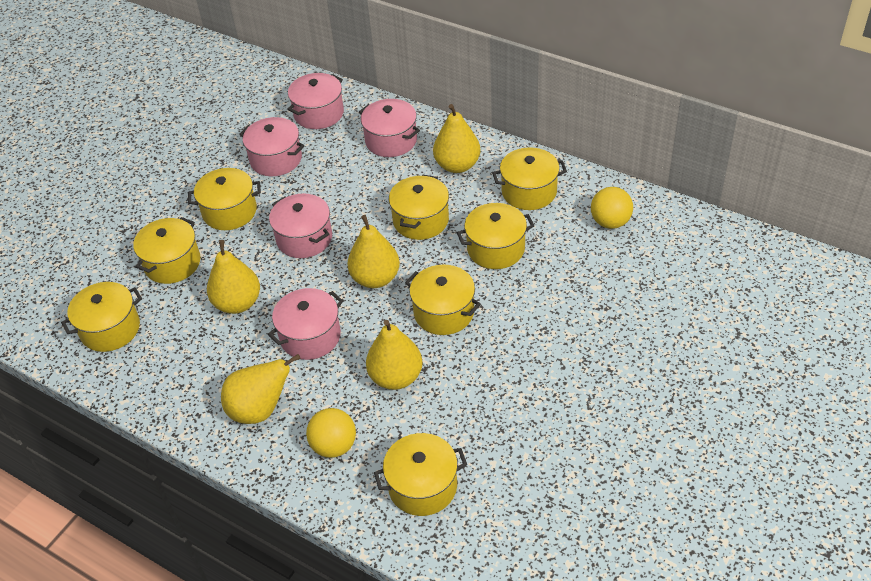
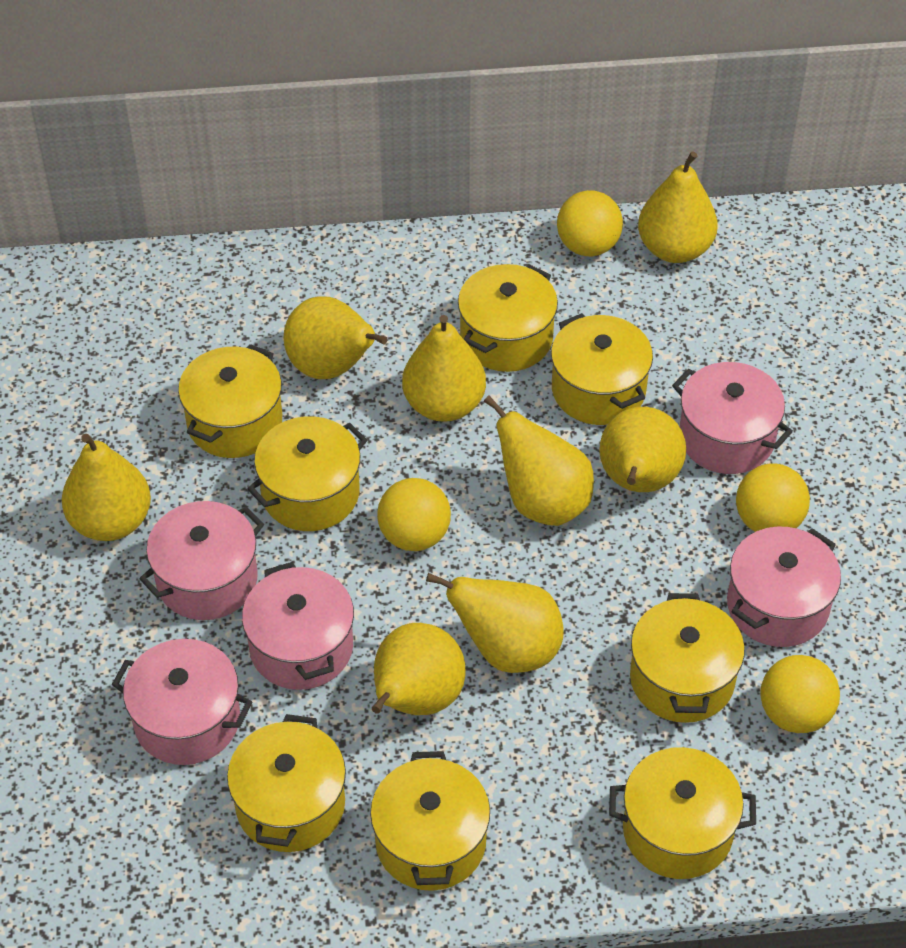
yellow ball: 2 -> 4
yellow pear: 5 -> 8

